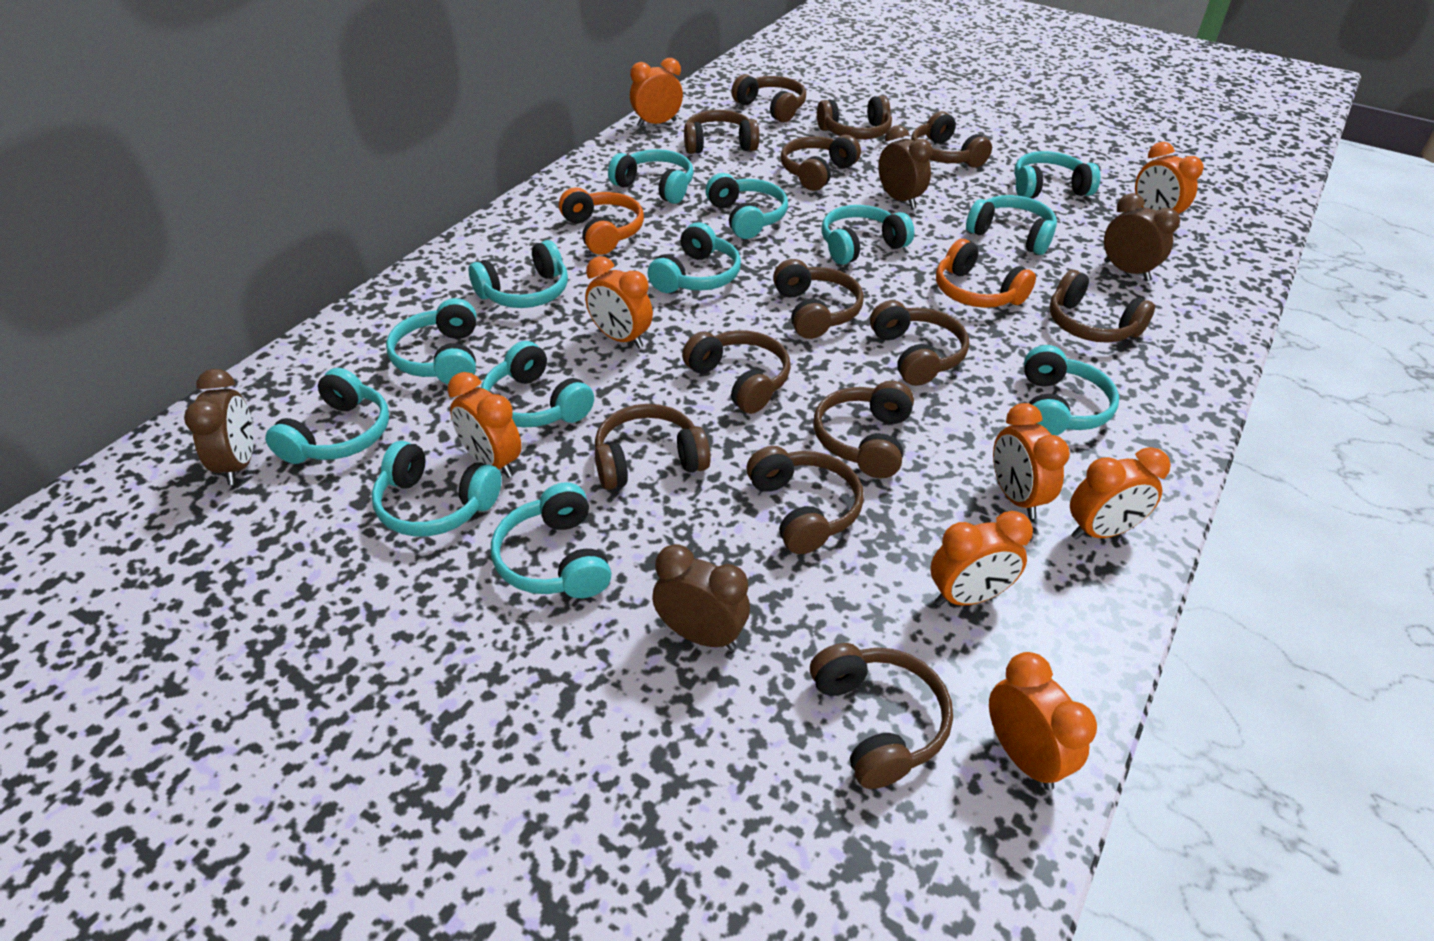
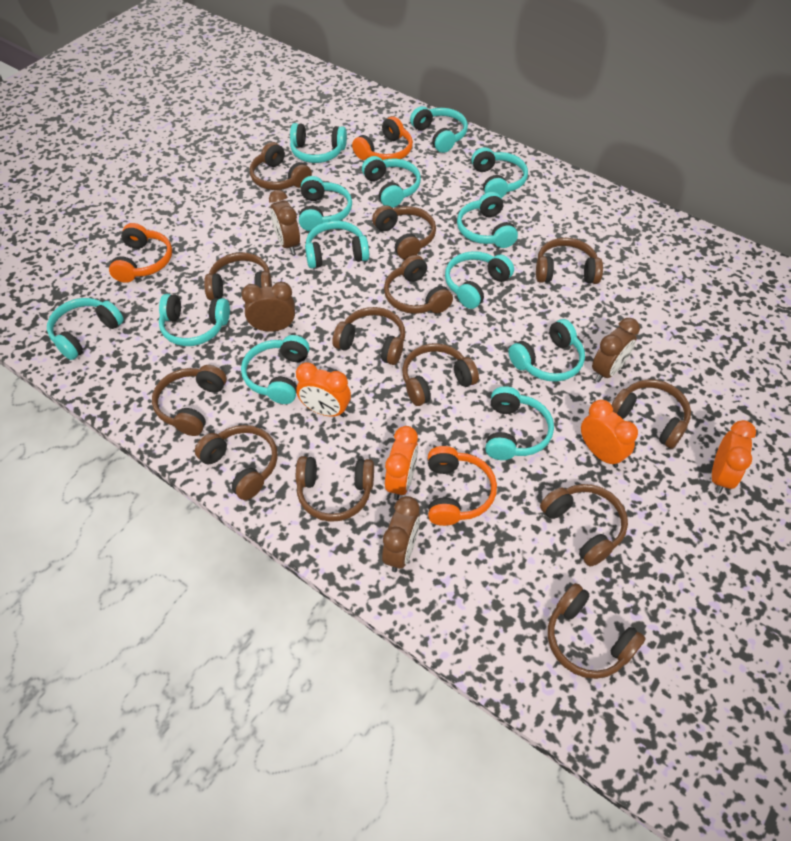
orange clock: 8 -> 4
orange headphones: 2 -> 3

